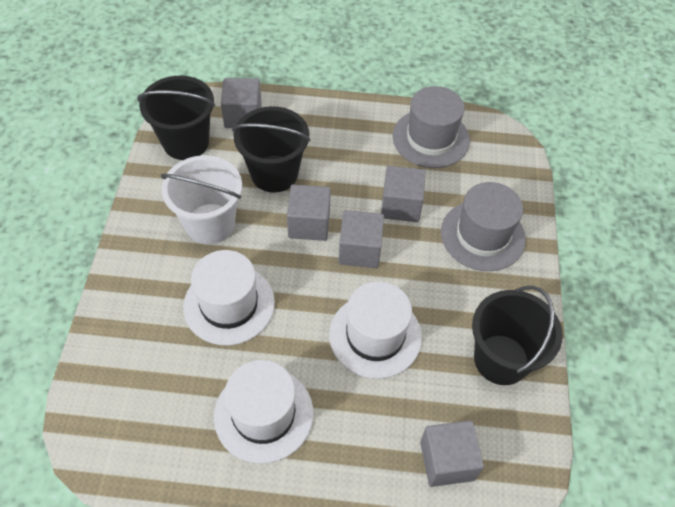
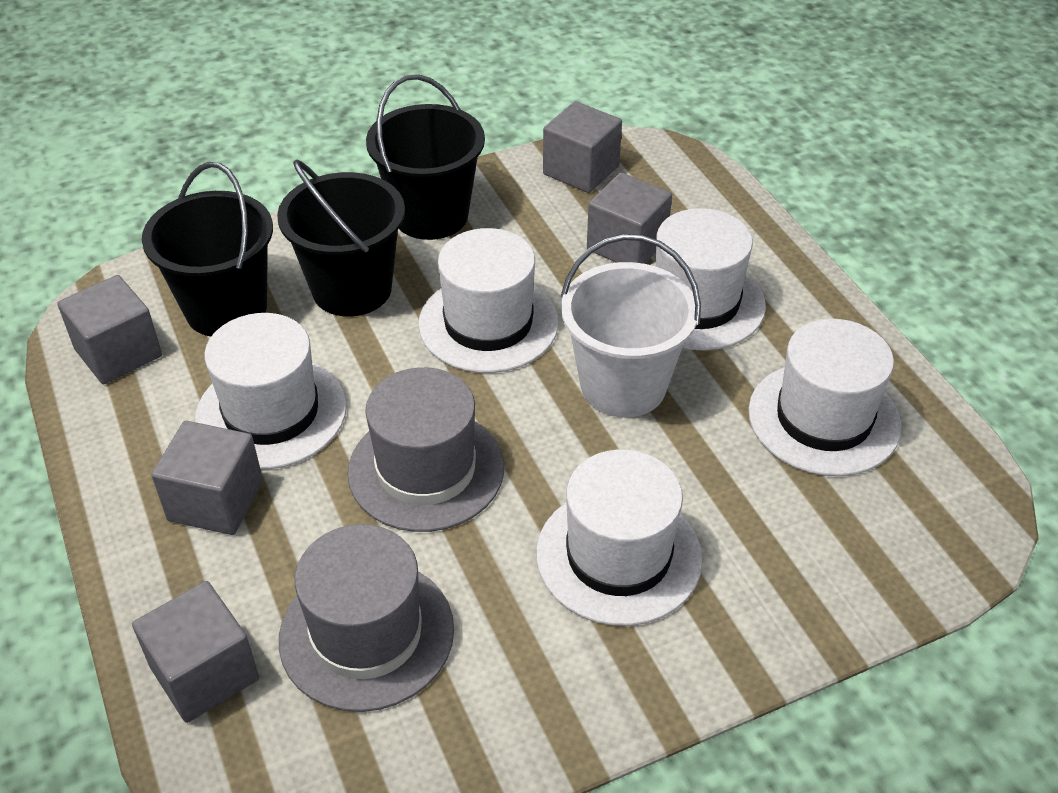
white hat: 3 -> 5

